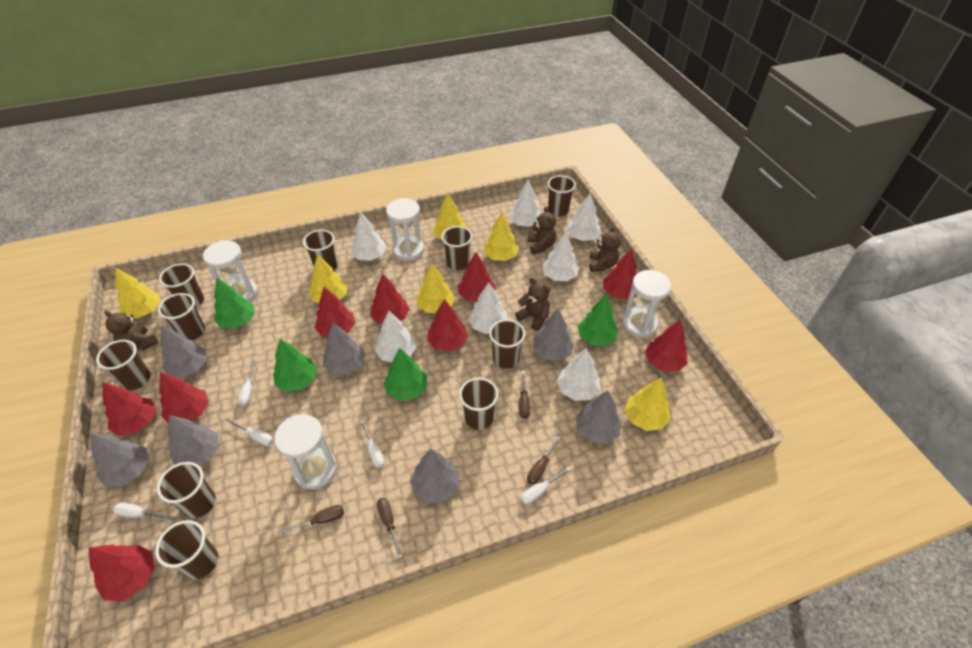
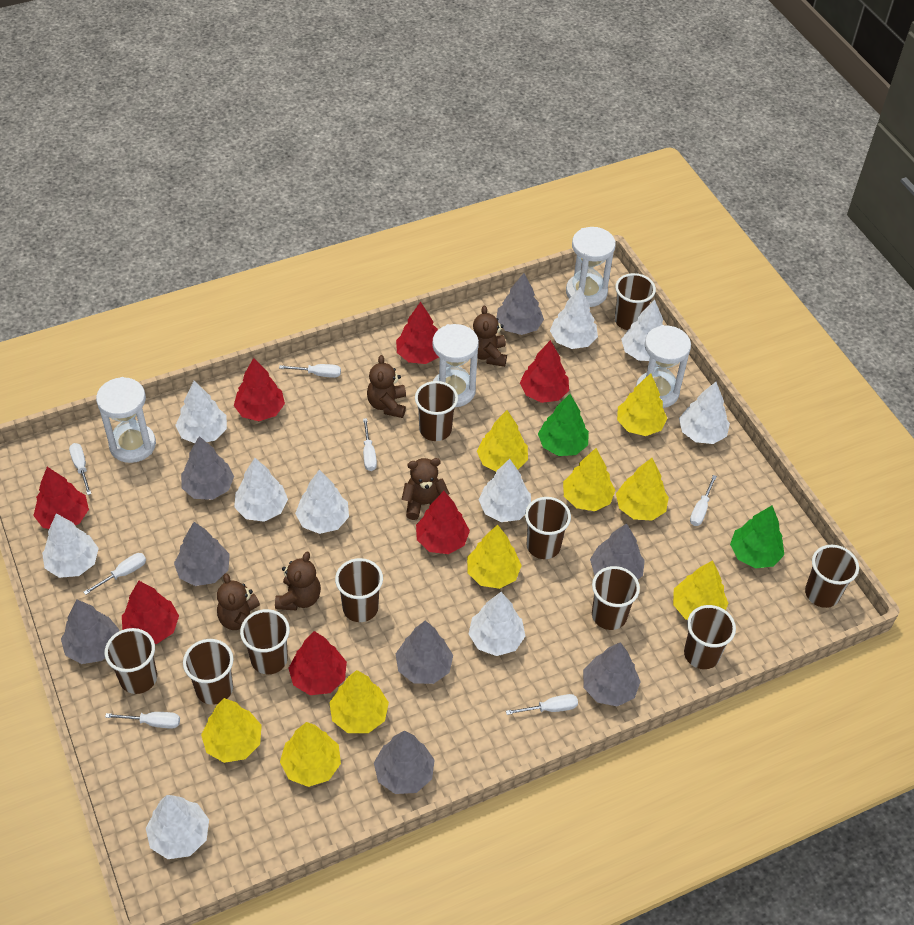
brown screwdriver: 4 -> 0
brown teddy bear: 4 -> 5
green tree: 4 -> 2
grey tree: 7 -> 8
red tree: 9 -> 7
white screwdriver: 5 -> 7
white tree: 7 -> 10
yellow tree: 6 -> 9

